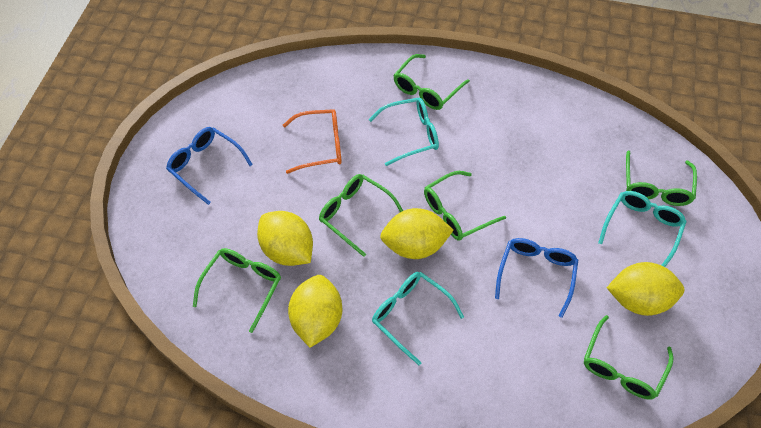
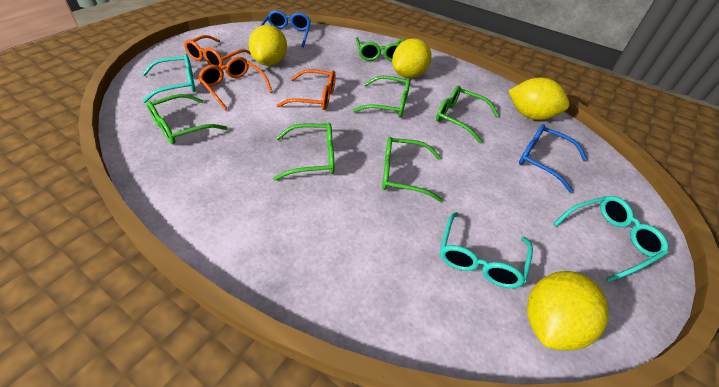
orange glasses: 1 -> 3

